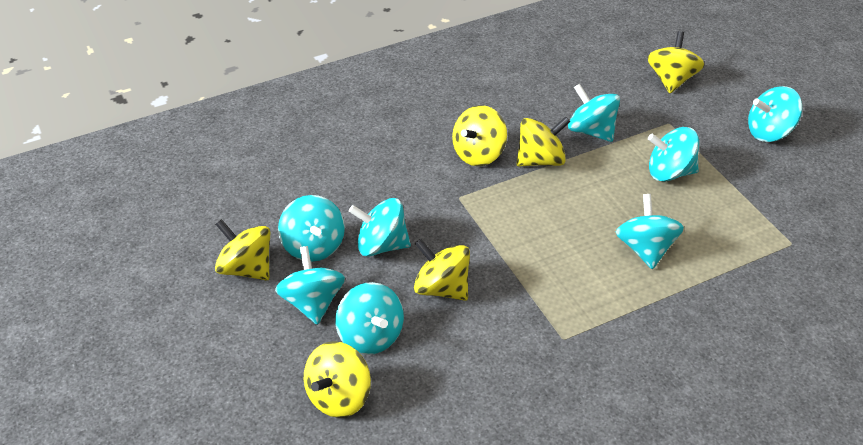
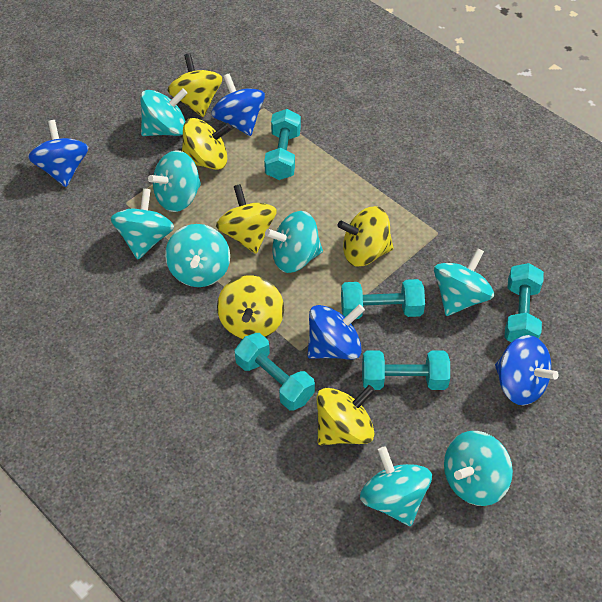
blue spinning top: 0 -> 4
turquoise dumbbell: 0 -> 5

